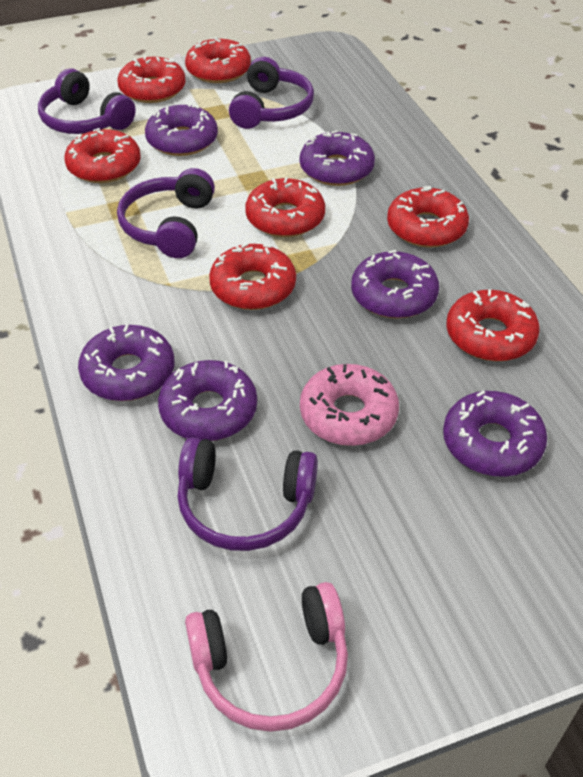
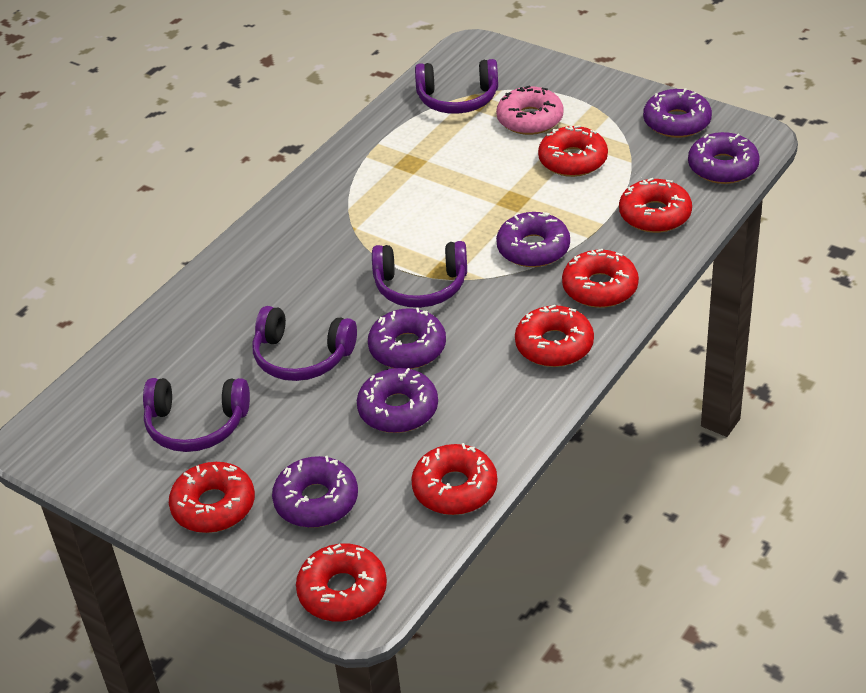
pink headphones: 1 -> 0

